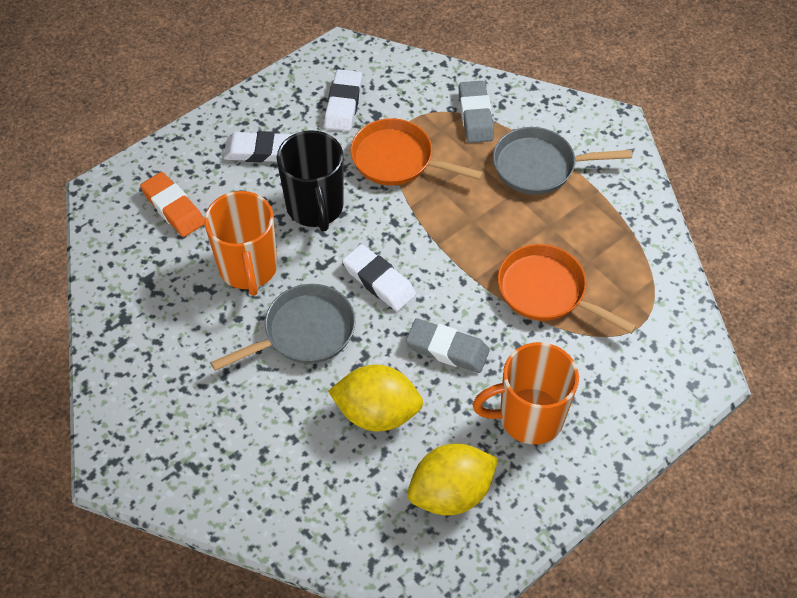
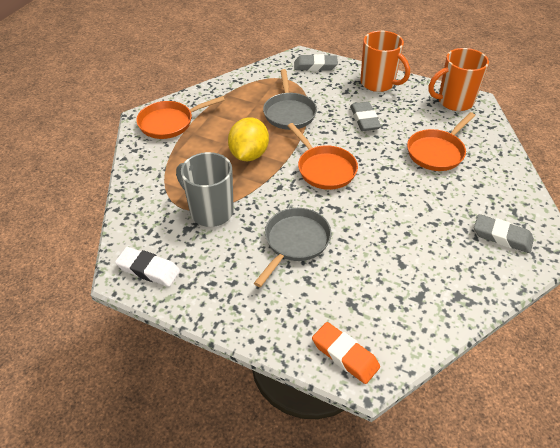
black mug: 1 -> 0
grey eraser: 2 -> 3
grey mug: 0 -> 1
orange pan: 2 -> 3
white eraser: 3 -> 1
yellow lemon: 2 -> 1

